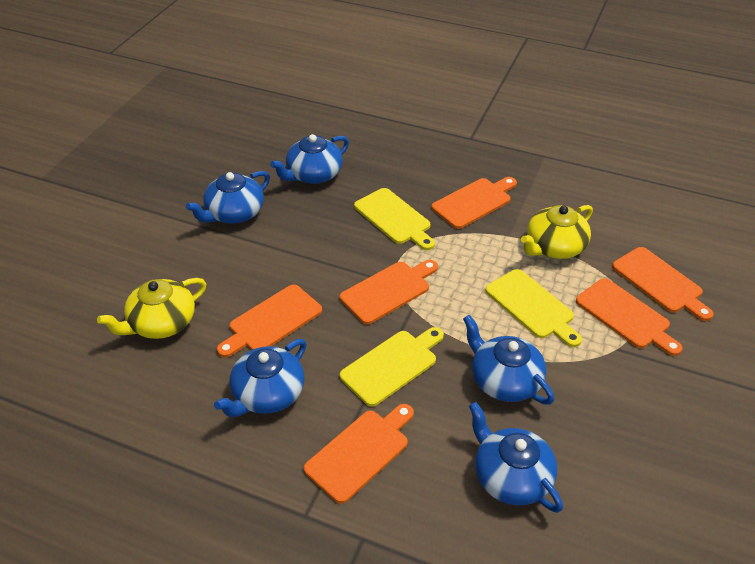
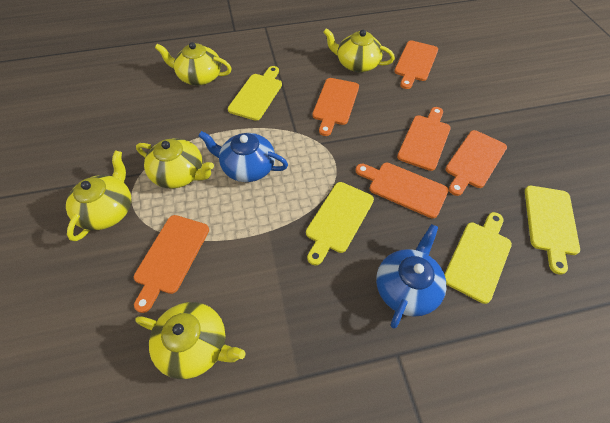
blue teapot: 5 -> 2
yellow cutting board: 3 -> 4
yellow teapot: 2 -> 5

